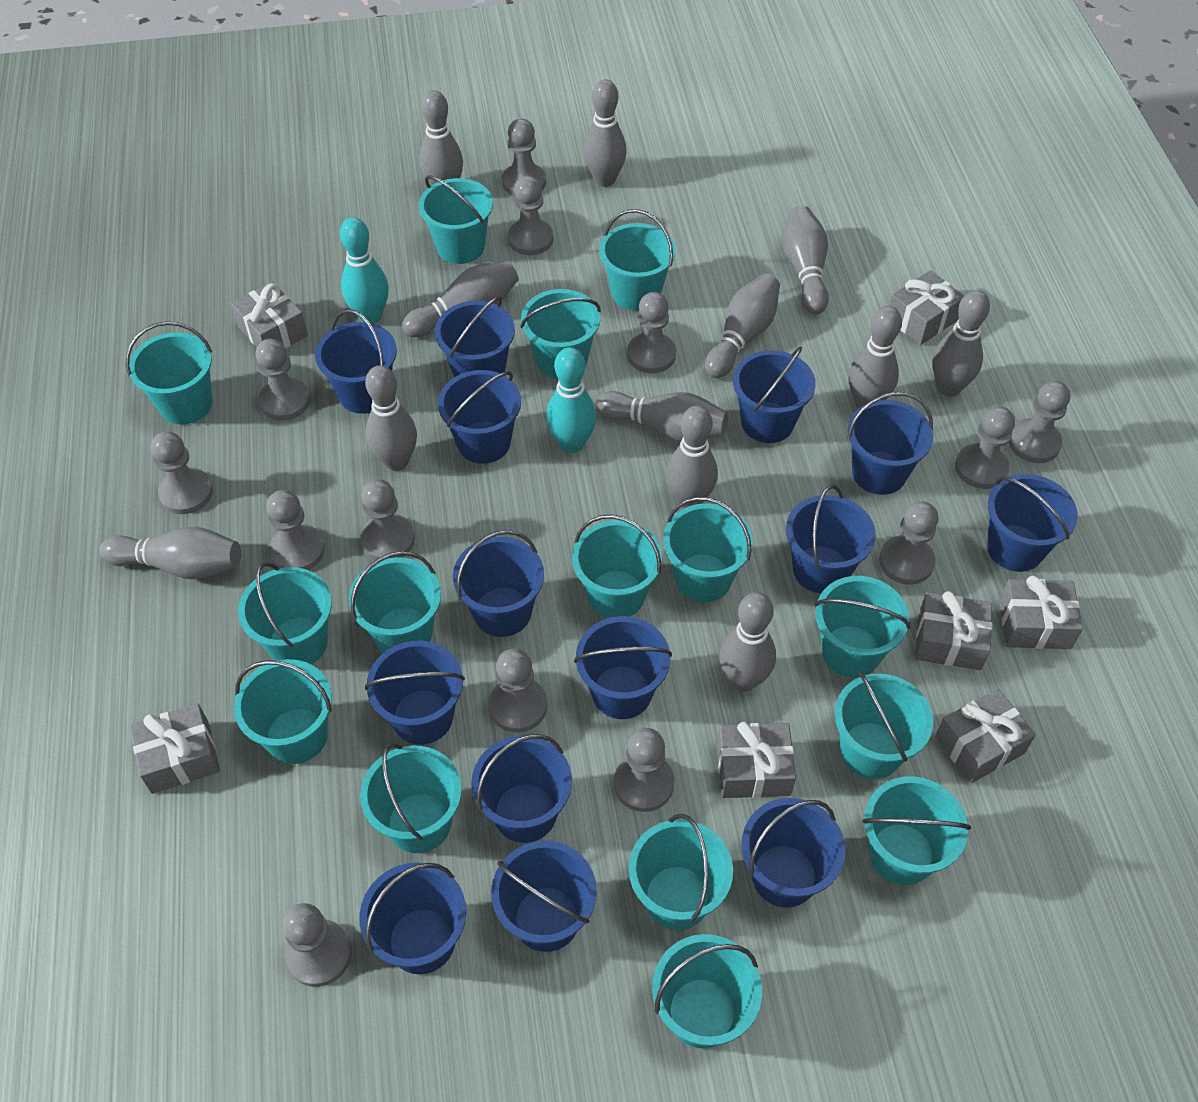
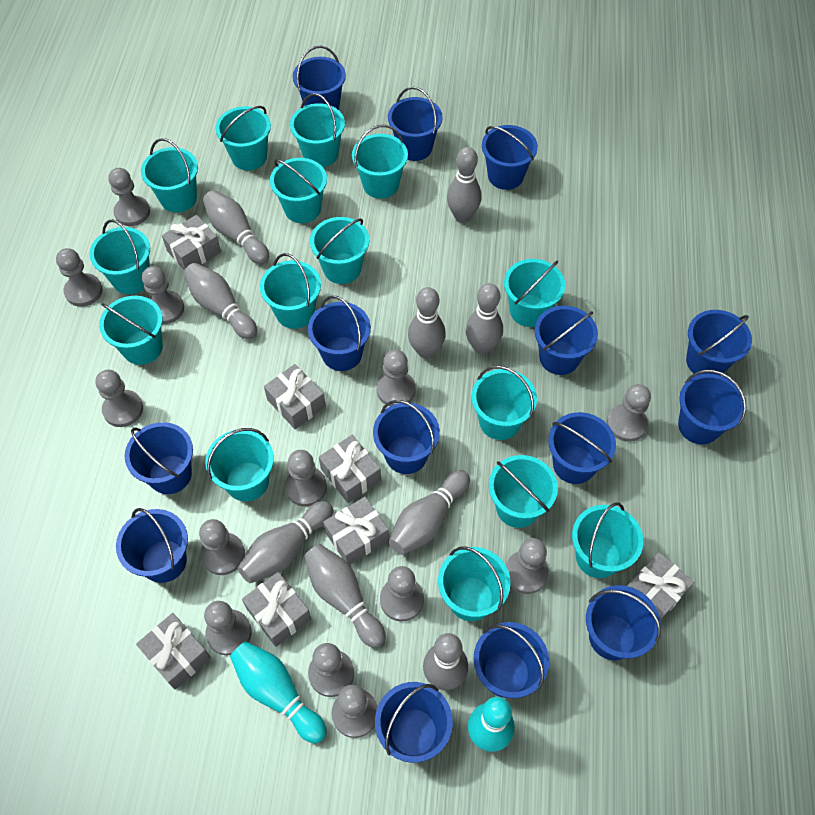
grey bowling pin: 12 -> 9

